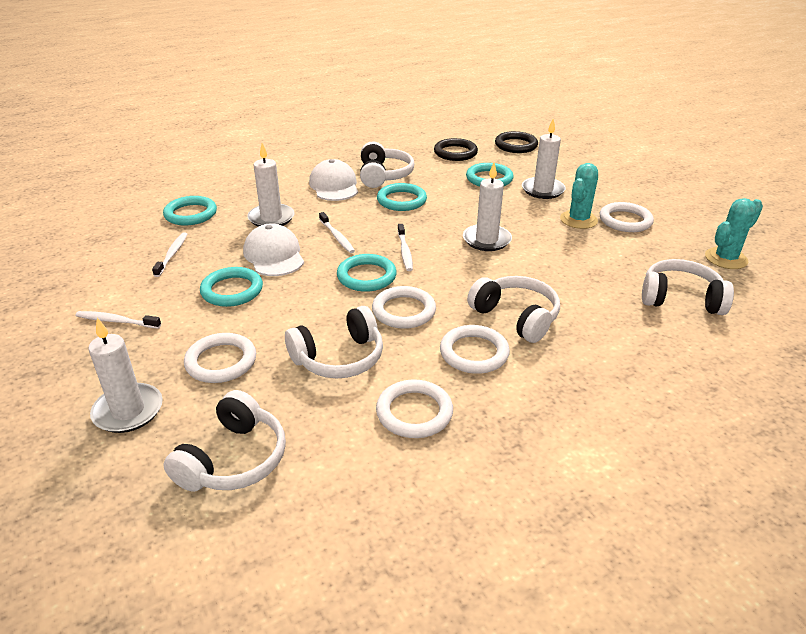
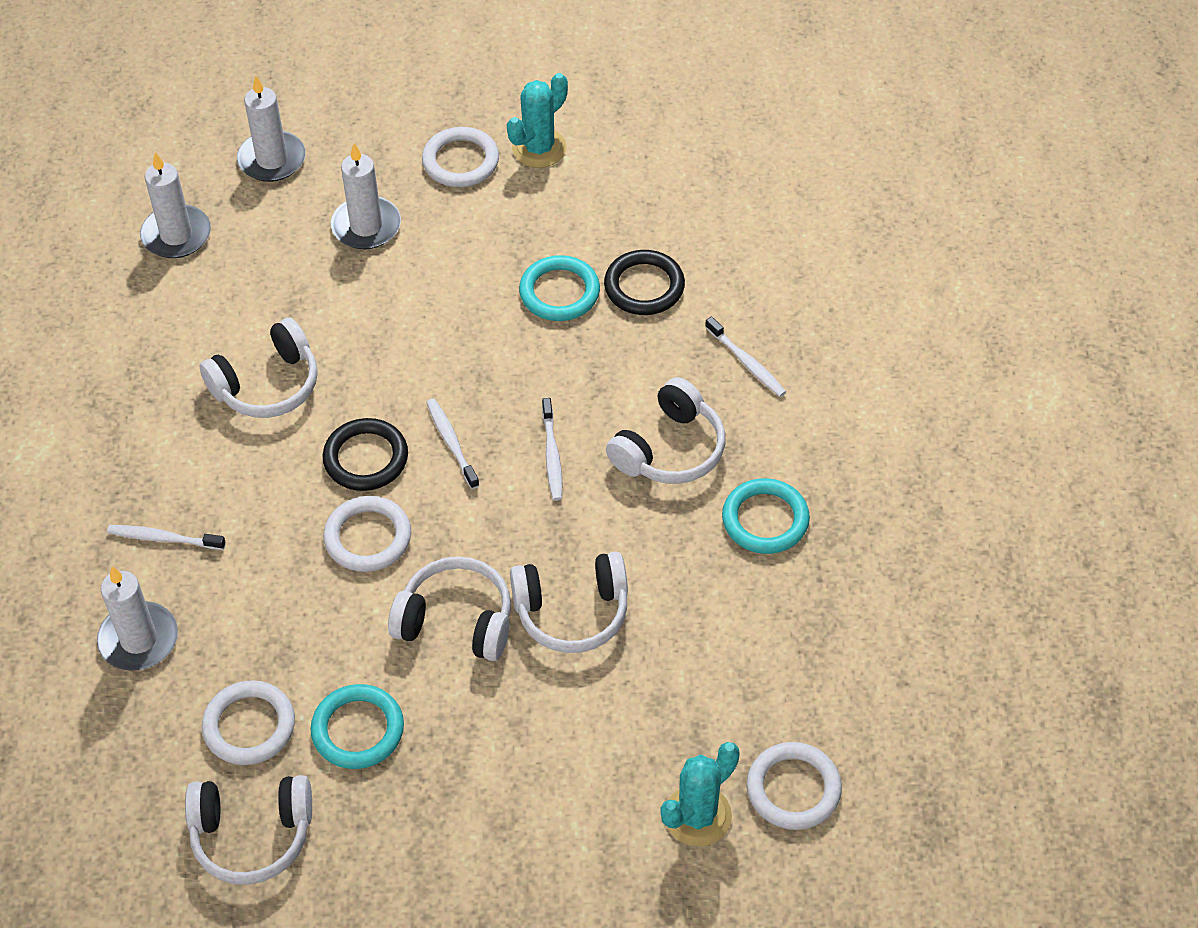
turquoise ring: 5 -> 3
white cap: 2 -> 0
white ring: 5 -> 4

